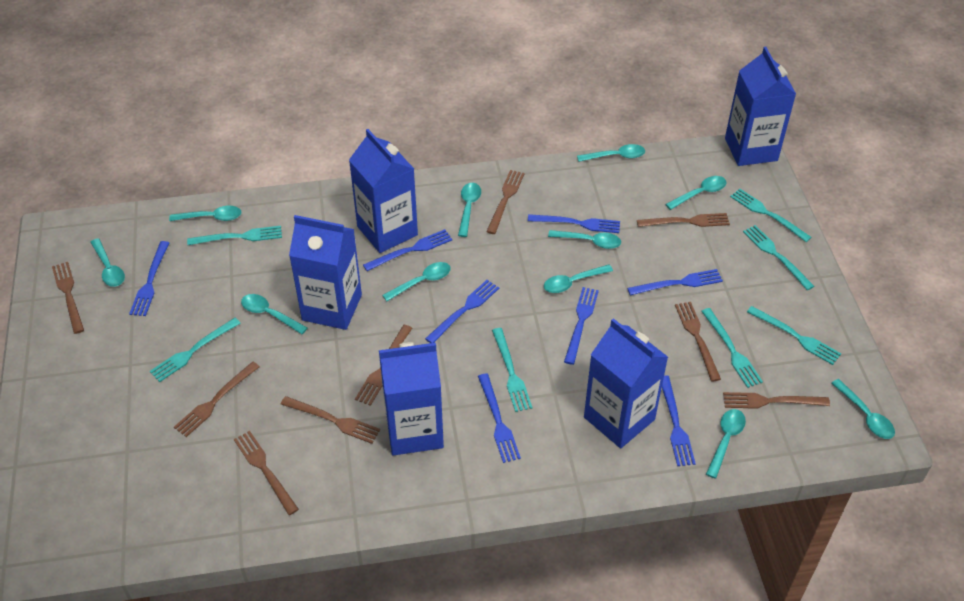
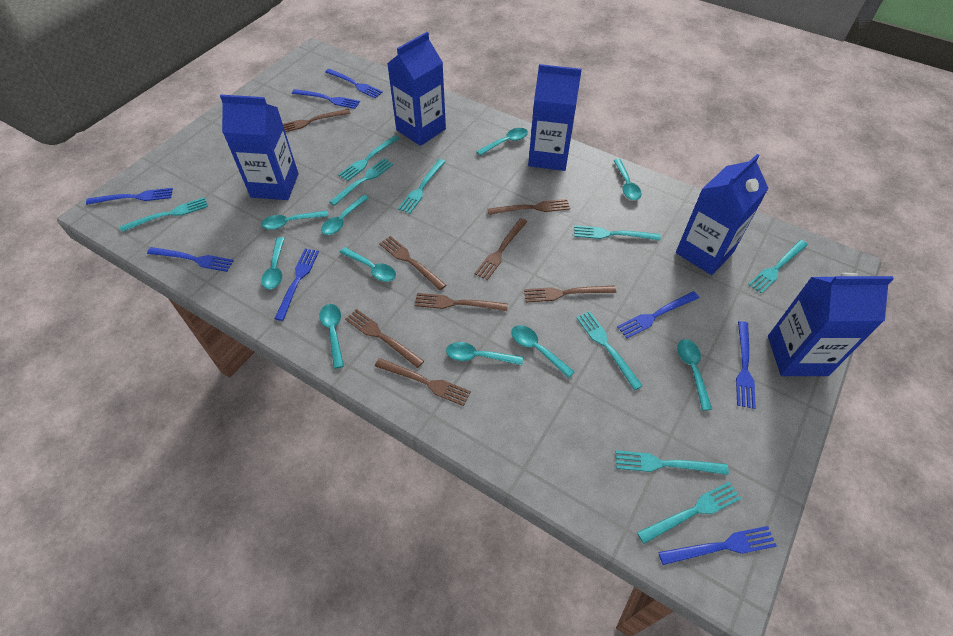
brown fork: 9 -> 8
turquoise fork: 7 -> 9
turquoise spoon: 11 -> 10

